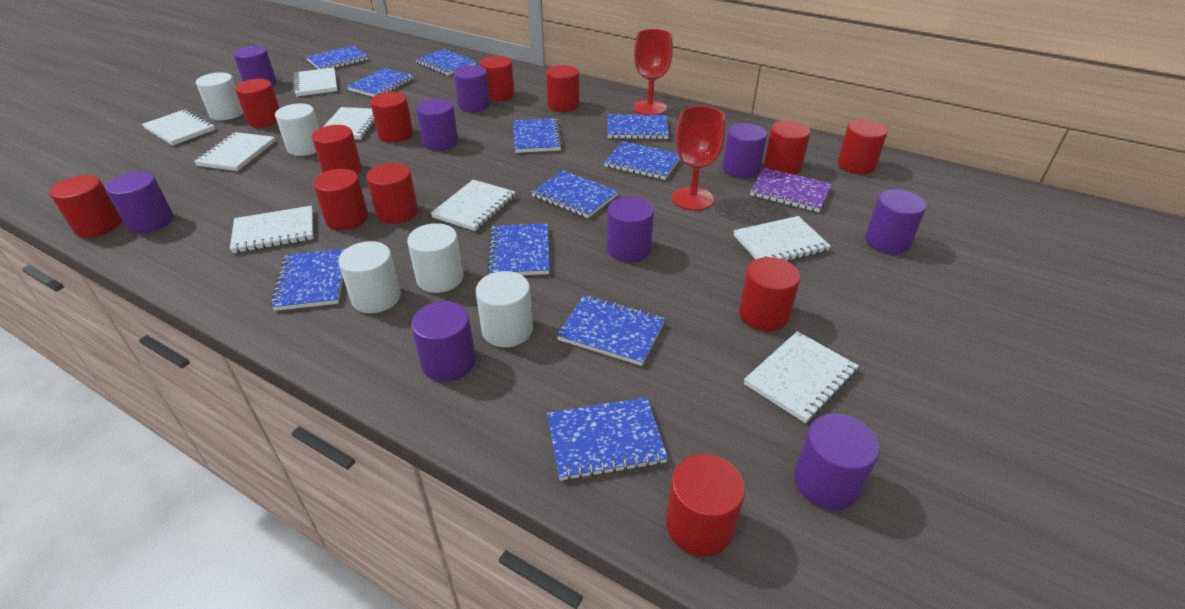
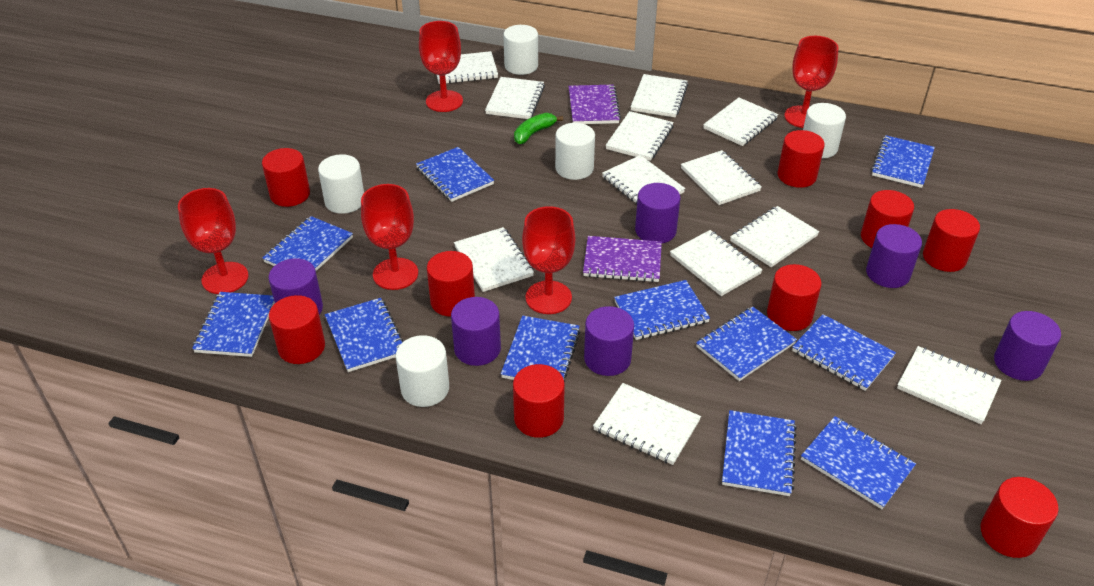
green banana: 0 -> 1
purple cylinder: 9 -> 6
purple notebook: 1 -> 2
red cylinder: 12 -> 9
red goblet: 2 -> 5
white notebook: 8 -> 12

